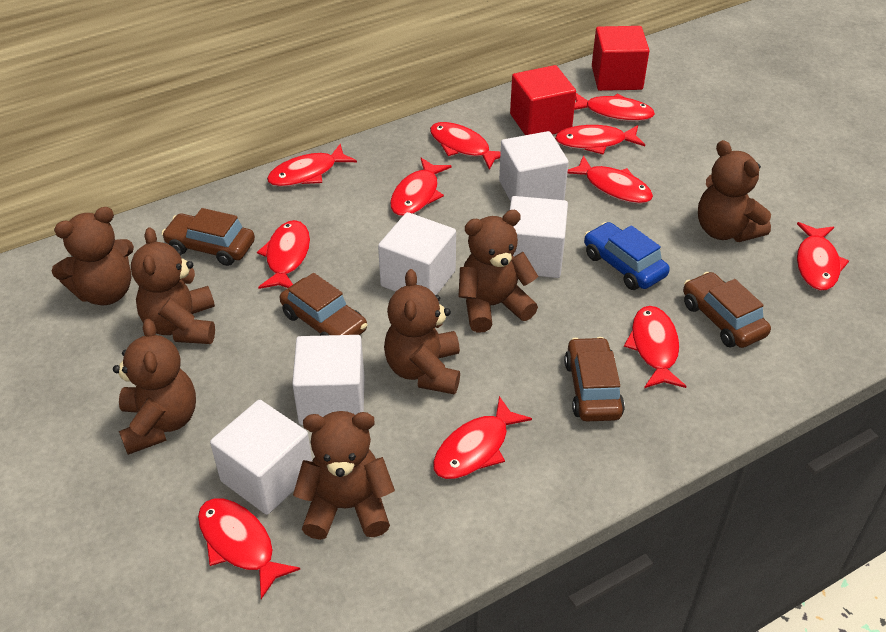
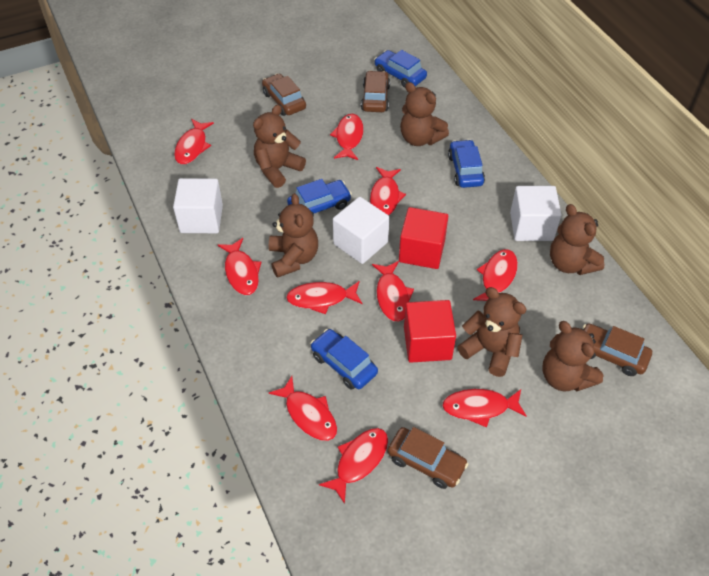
blue car: 1 -> 4
brown teddy bear: 7 -> 6
red fish: 11 -> 10
white cube: 5 -> 3

